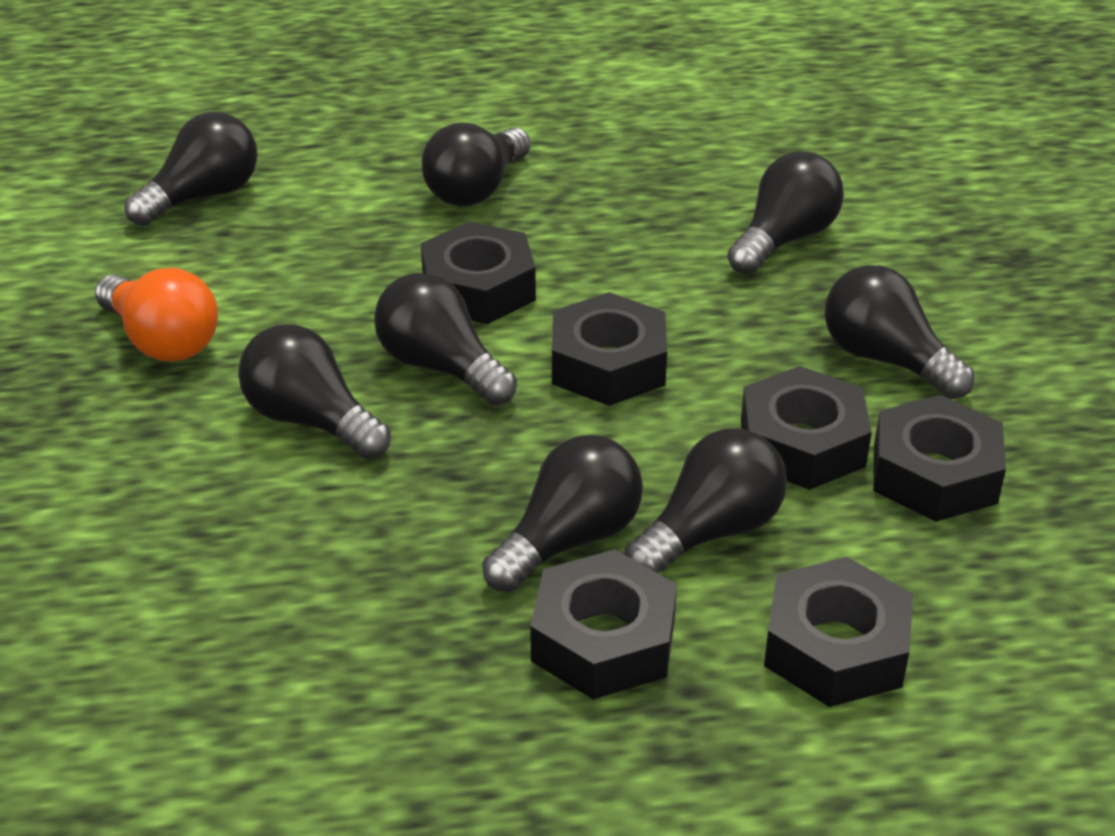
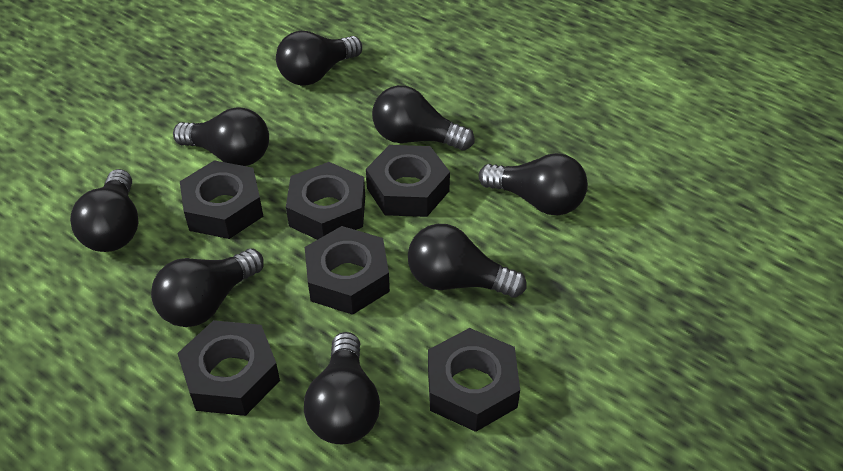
orange light bulb: 1 -> 0

